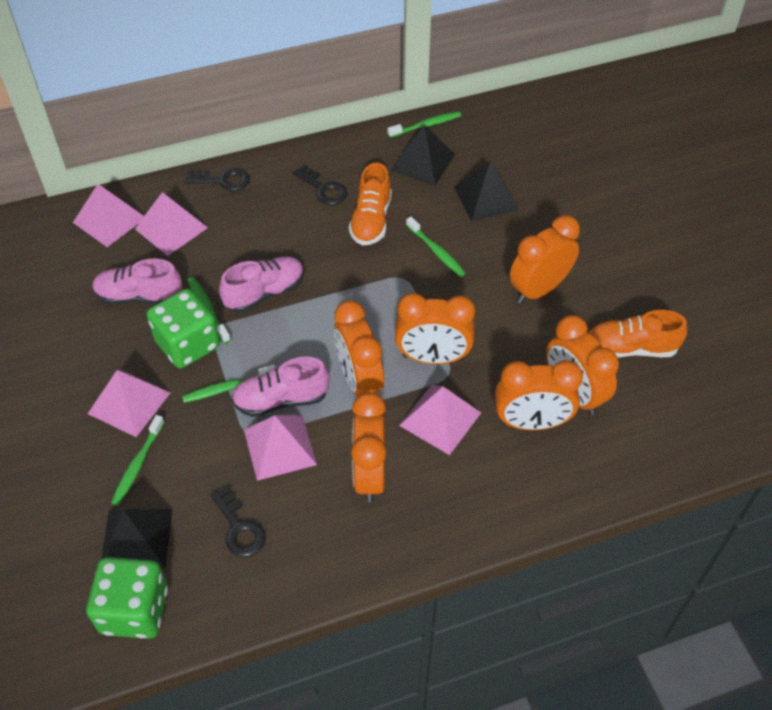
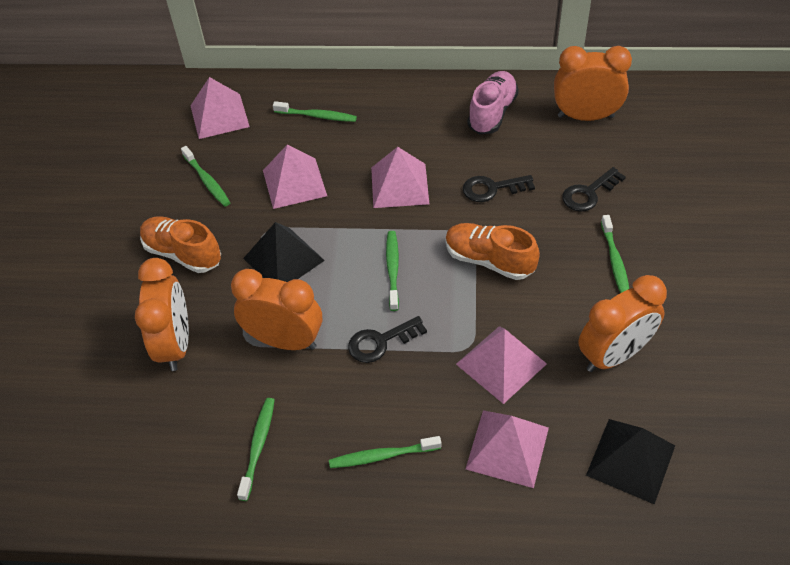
black pyramid: 3 -> 2
green dice: 2 -> 0
green toothbrush: 5 -> 6
orange clock: 6 -> 4
pink shoe: 3 -> 1

